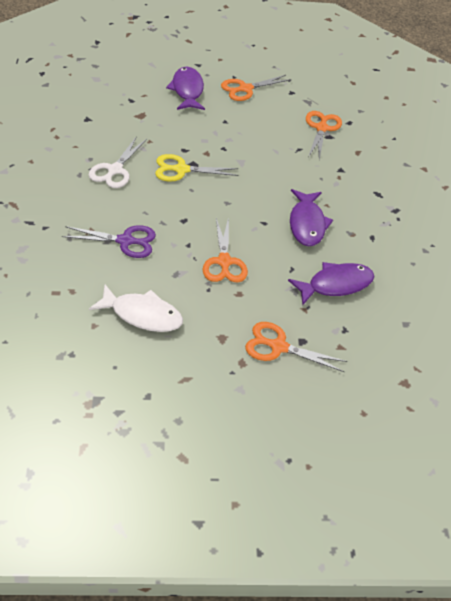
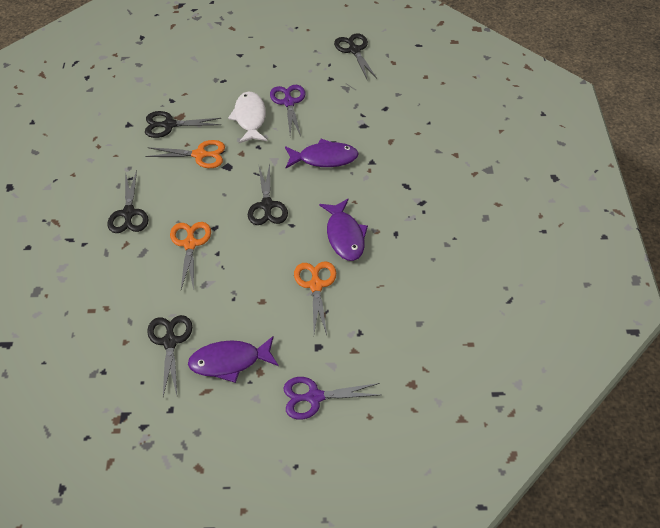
black scissors: 0 -> 5
orange scissors: 4 -> 3
purple scissors: 1 -> 2
white scissors: 1 -> 0
yellow scissors: 1 -> 0

